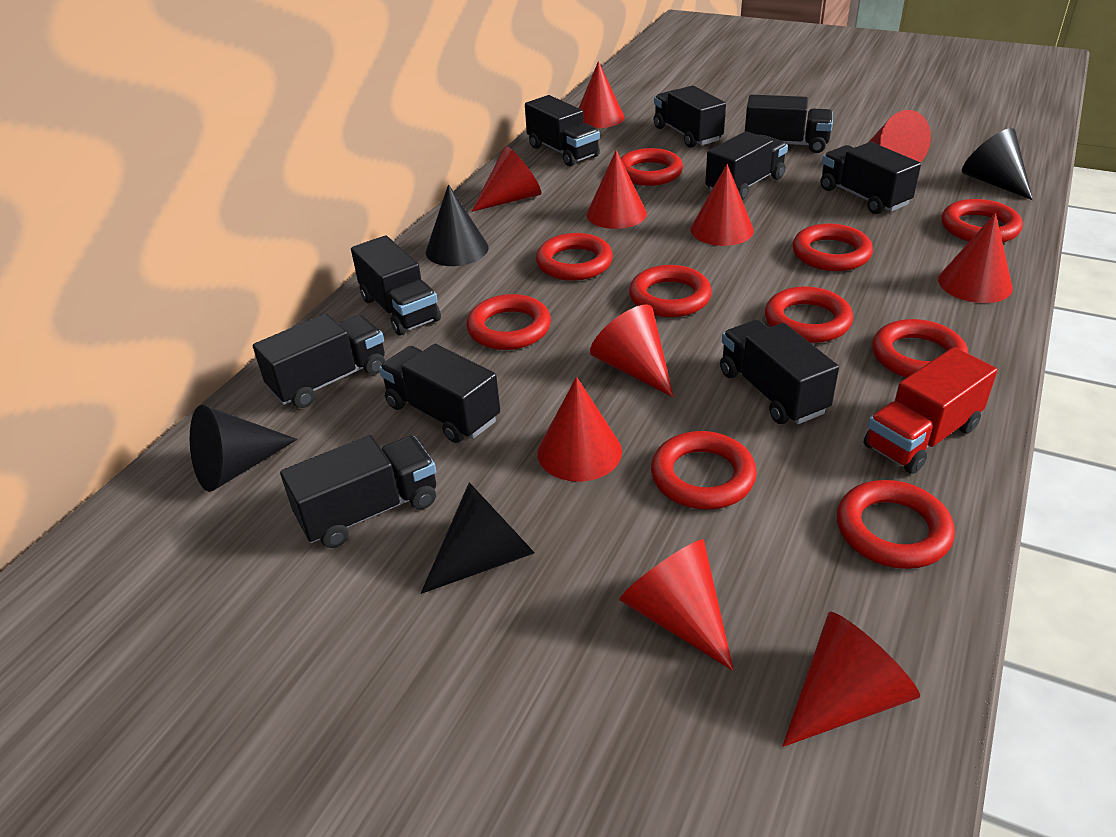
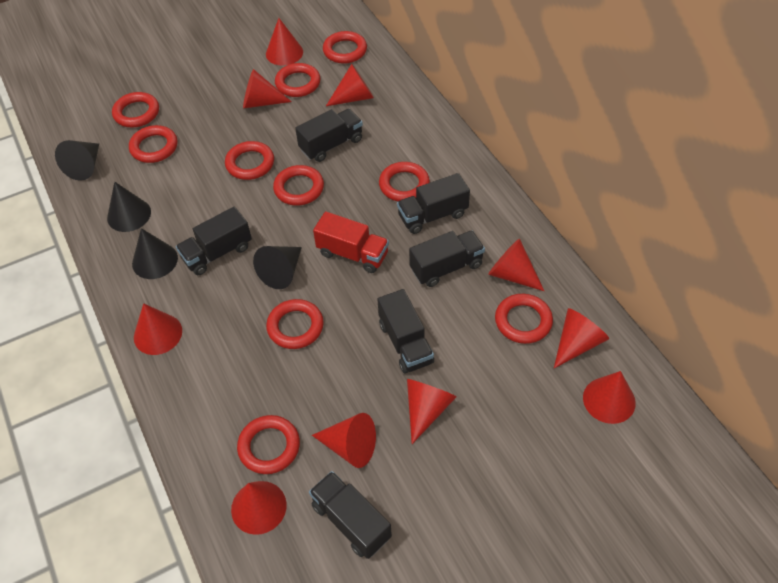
black truck: 10 -> 6

